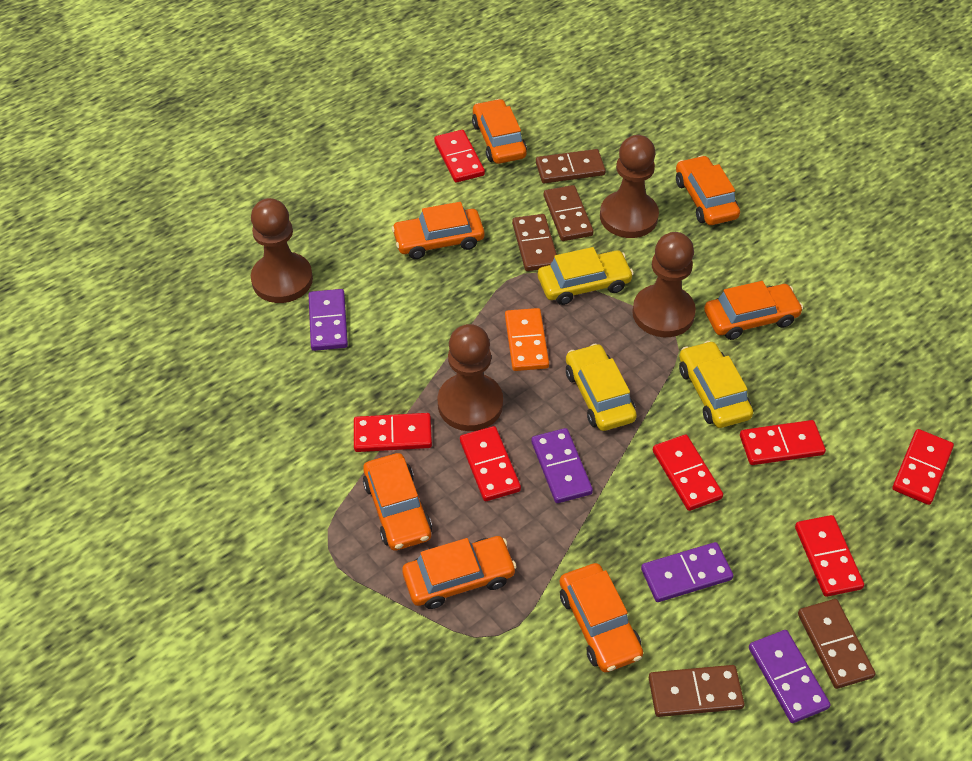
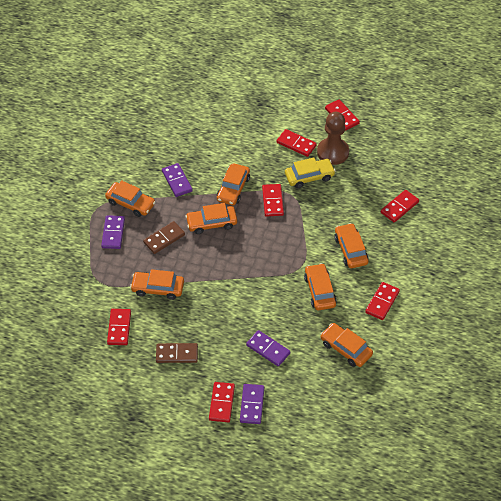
brown domino: 5 -> 2
brown pawn: 4 -> 1
orange domino: 1 -> 0
yellow car: 3 -> 1

